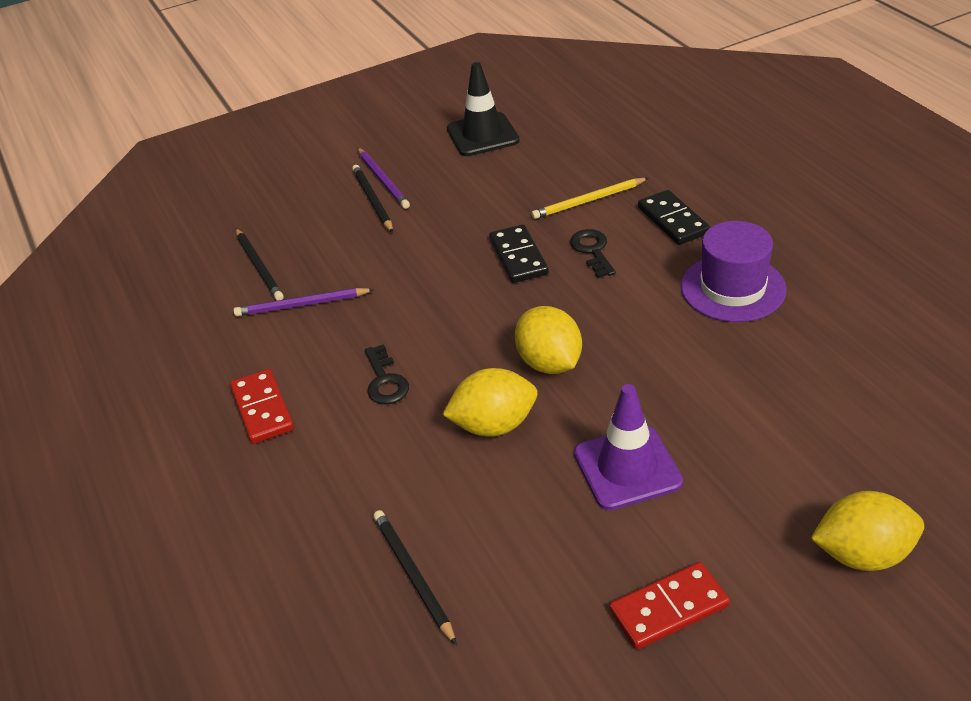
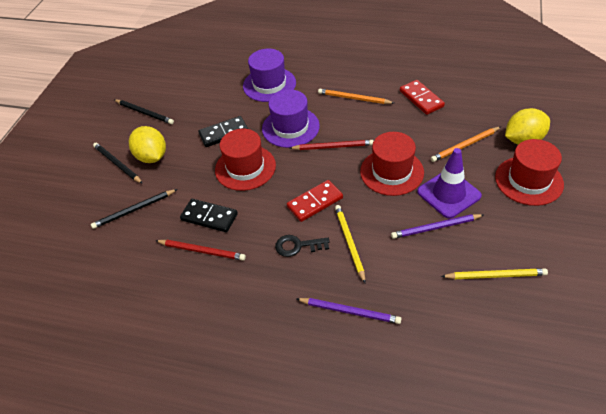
black key: 2 -> 1
black traffic cone: 1 -> 0
orange pencil: 0 -> 2
purple hat: 1 -> 2
red hat: 0 -> 3
red pencil: 0 -> 2
yellow lemon: 3 -> 2
yellow pencil: 1 -> 2

